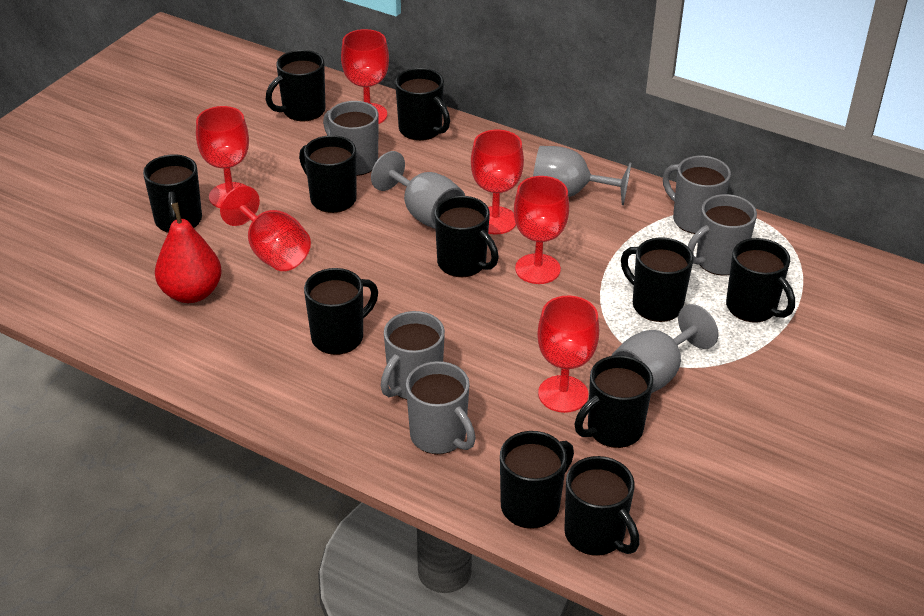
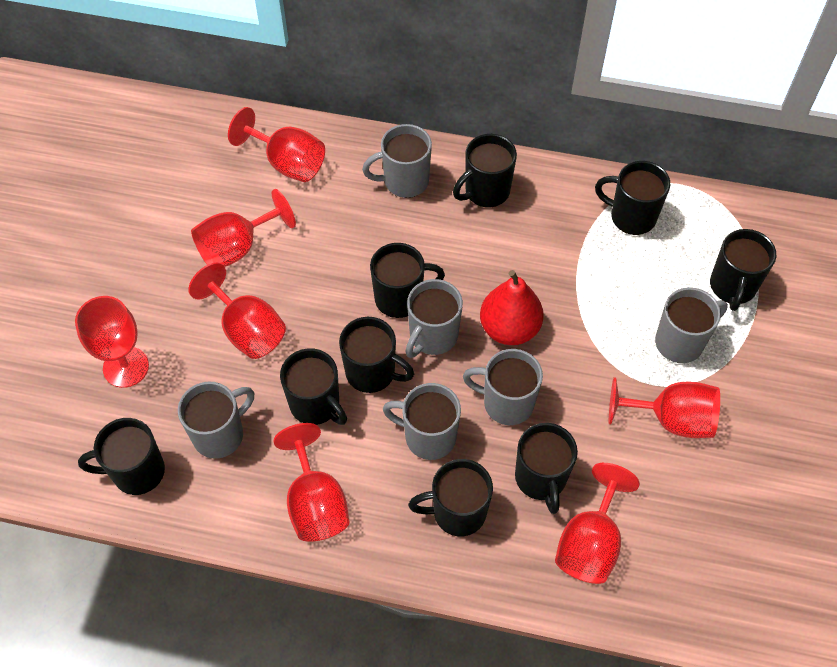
black mug: 11 -> 9
grey goblet: 3 -> 0
grey mug: 5 -> 6
red goblet: 6 -> 7

